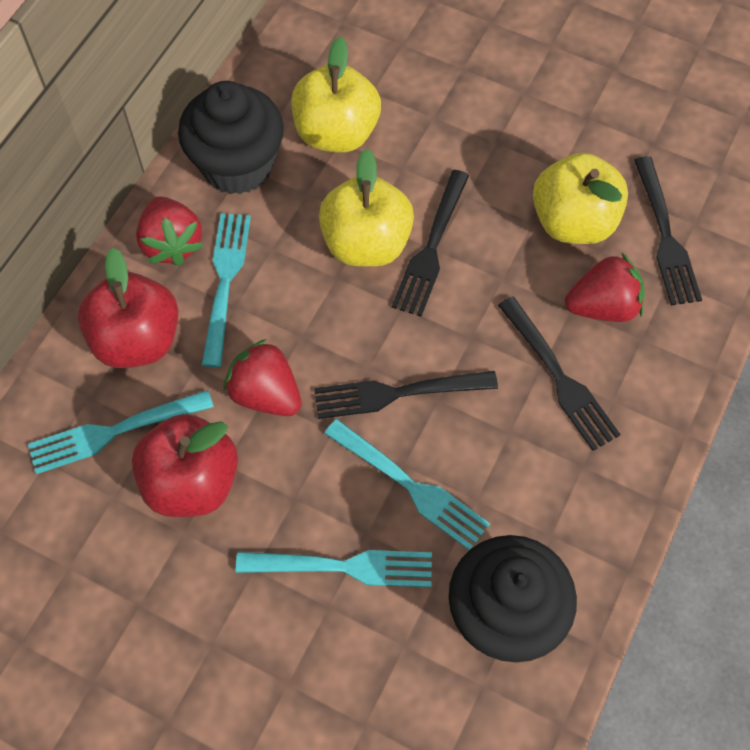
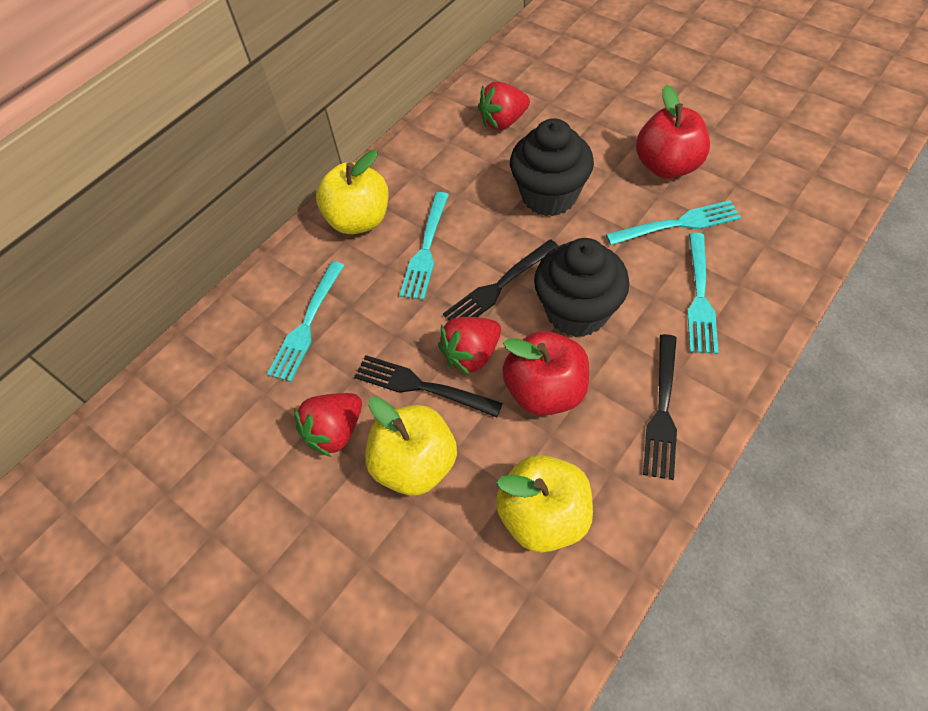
black fork: 4 -> 3

